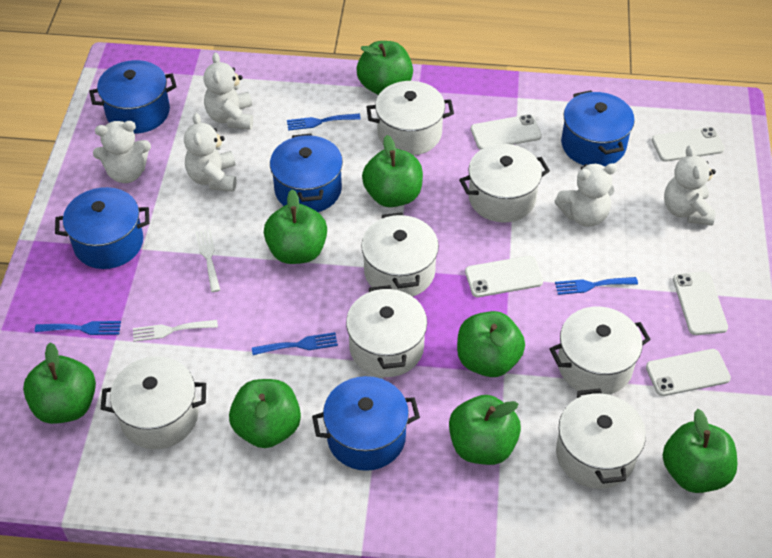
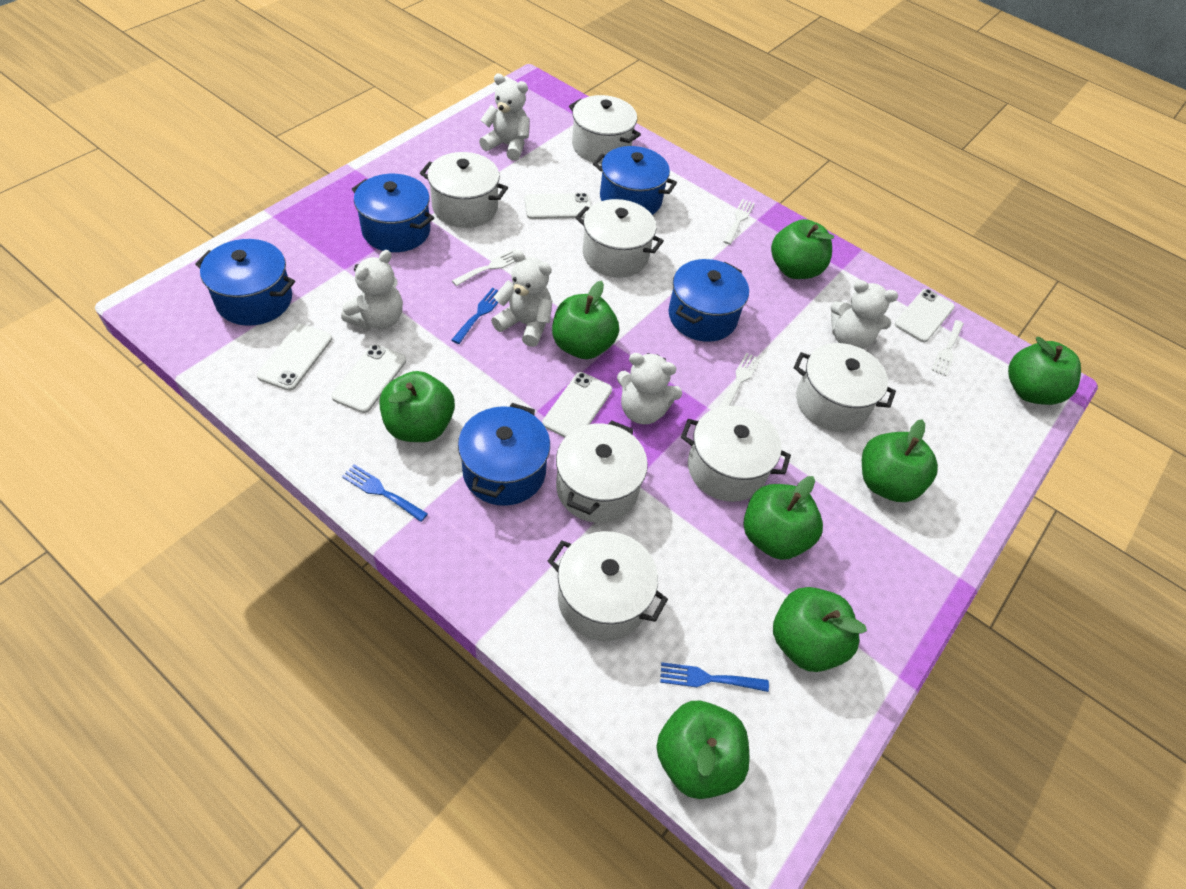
blue fork: 4 -> 3
white fork: 2 -> 4

